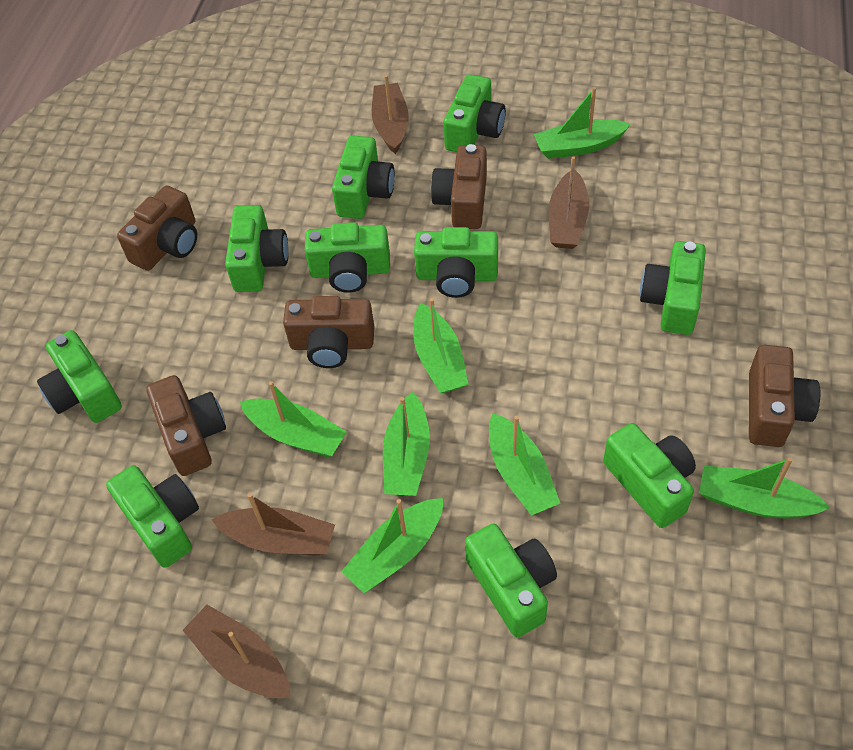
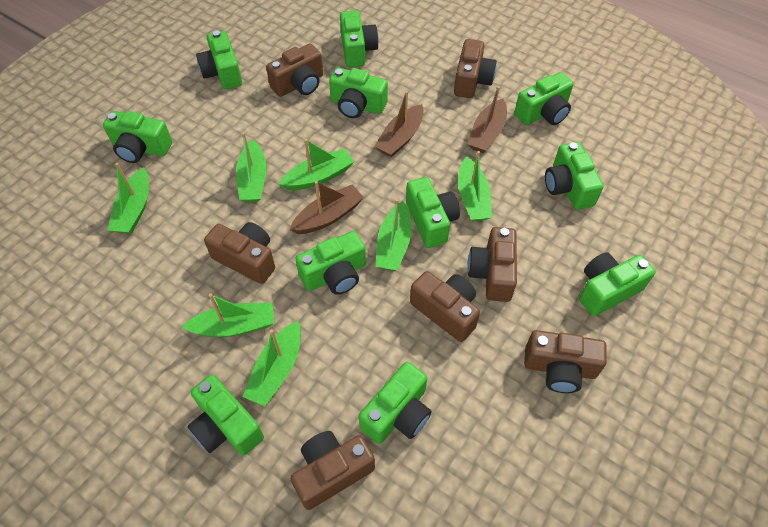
brown boat: 4 -> 3
brown camera: 5 -> 7
green camera: 10 -> 11

